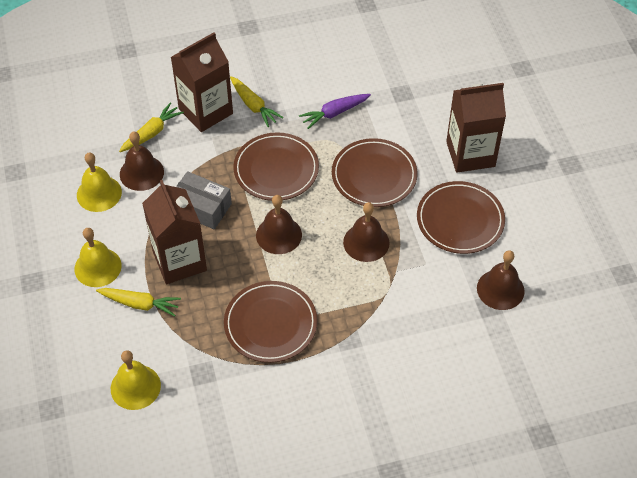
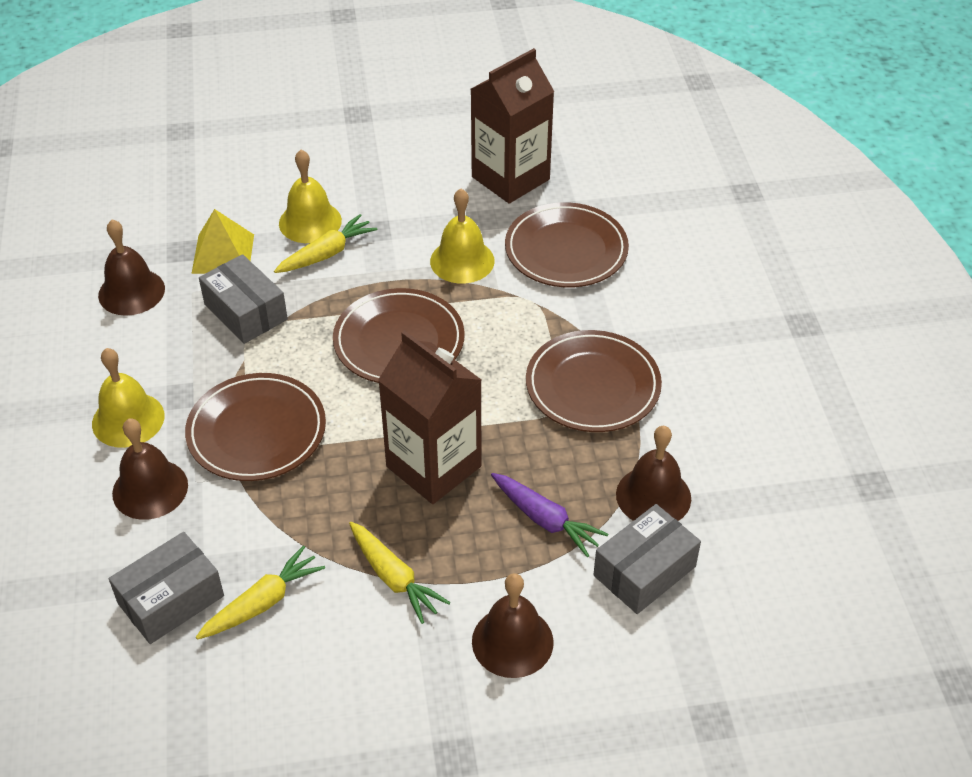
brown carton: 3 -> 2
grey box: 1 -> 3
yellow pyramid: 0 -> 1

